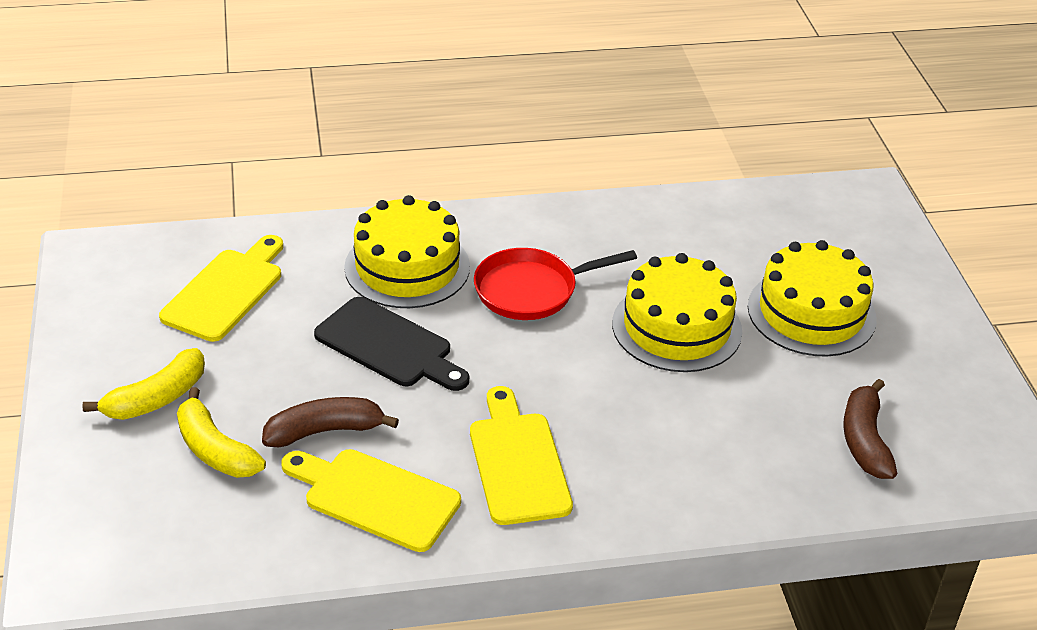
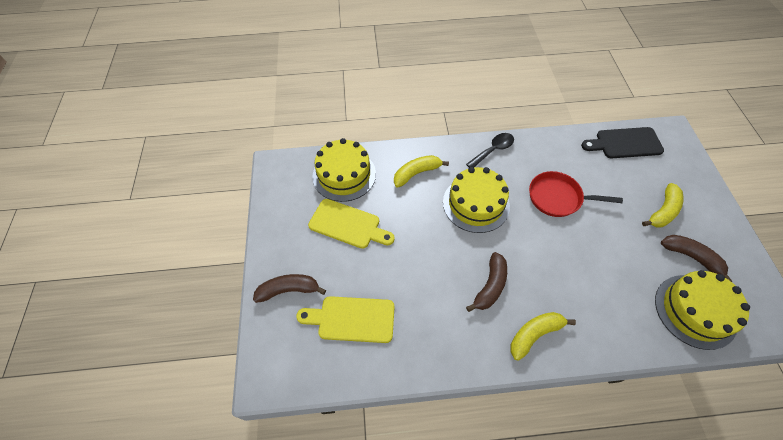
black spoon: 0 -> 1
brown banana: 2 -> 3
yellow banana: 2 -> 3
yellow cutting board: 3 -> 2

